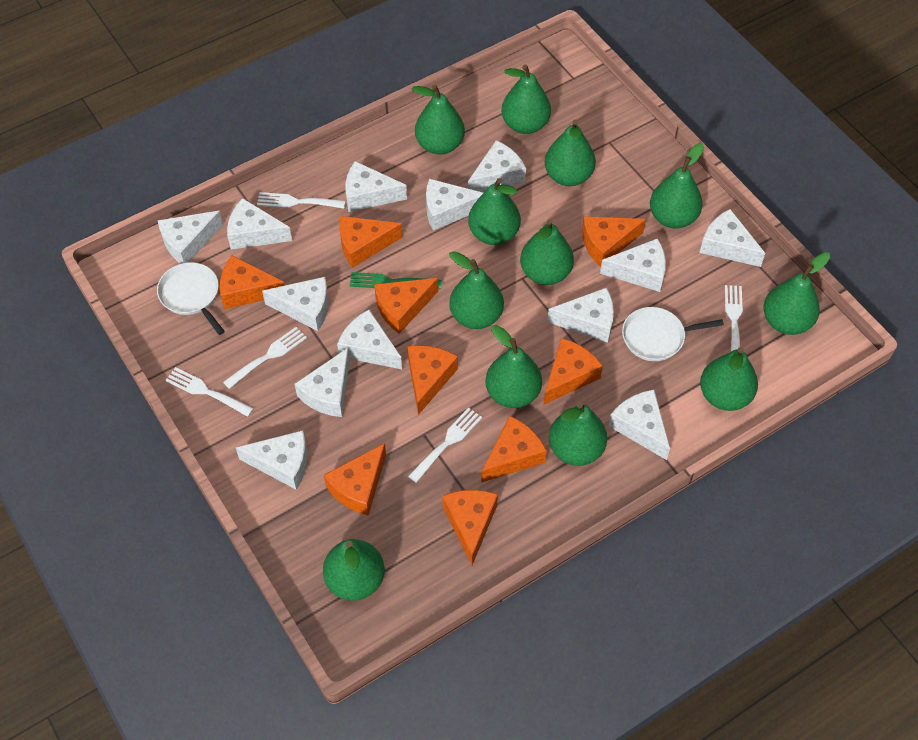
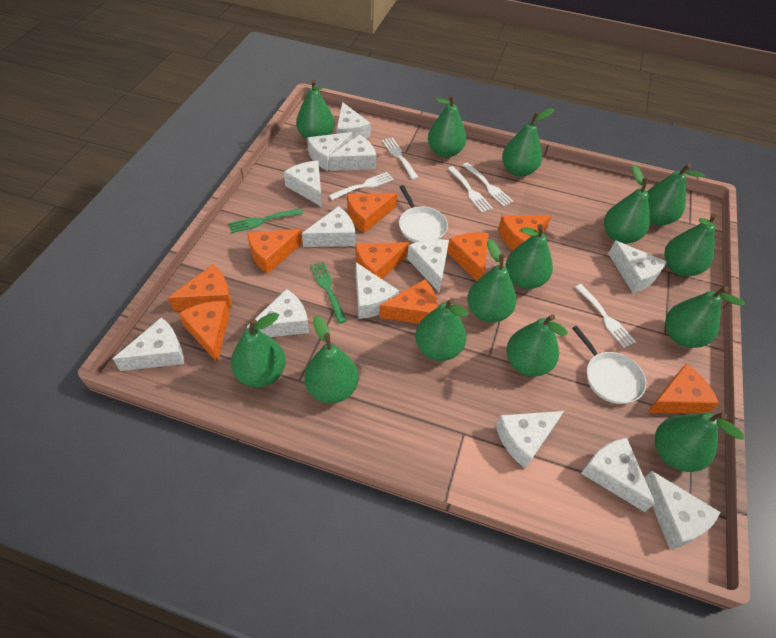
green fork: 1 -> 2
green pear: 12 -> 14

